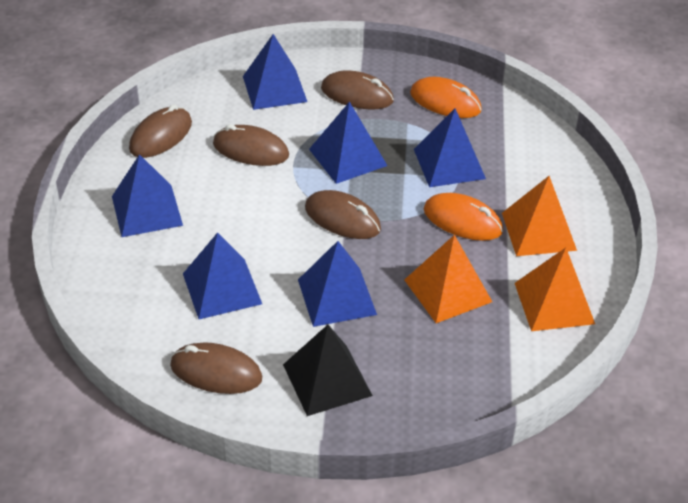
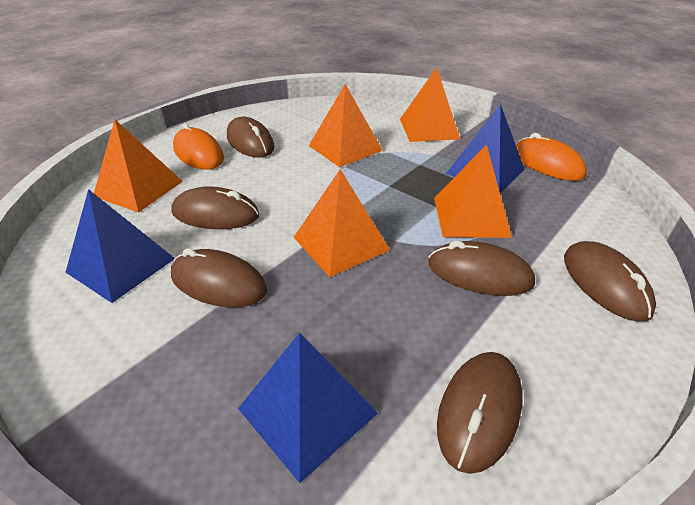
black pyramid: 1 -> 0
blue pyramid: 6 -> 3
brown mouse: 5 -> 6
orange pyramid: 3 -> 5

